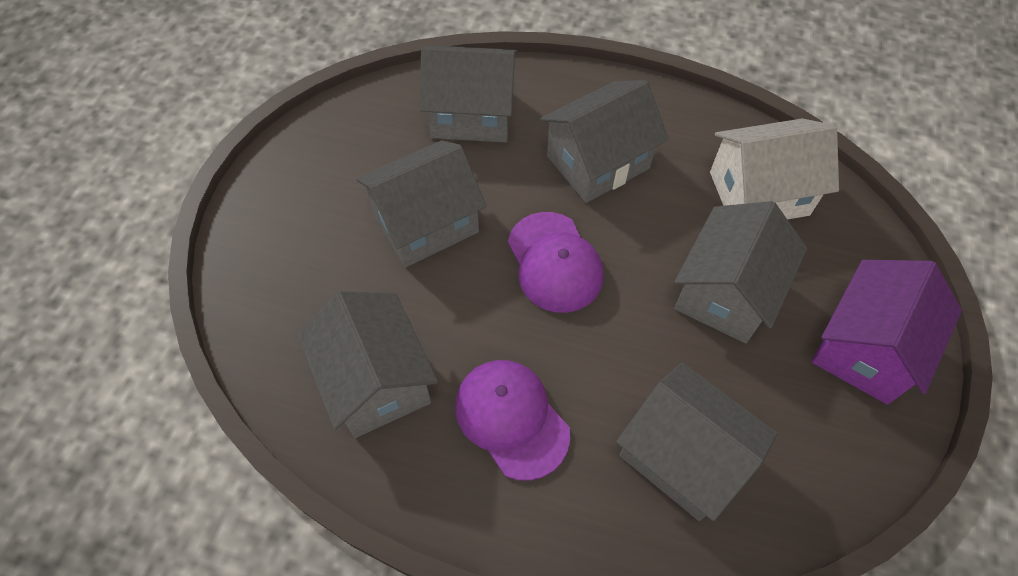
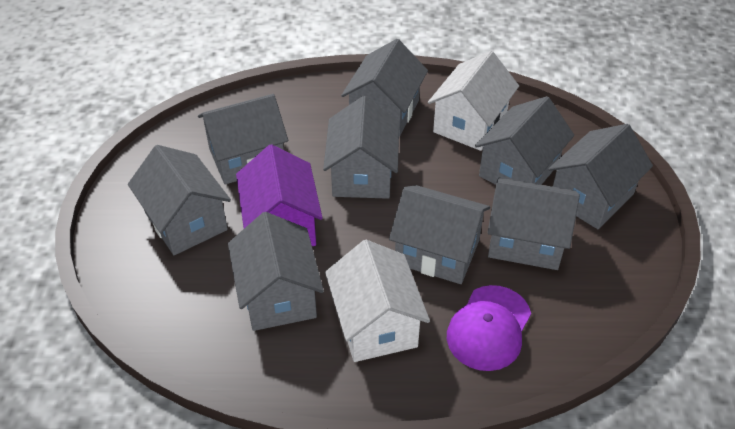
grey house: 6 -> 9
purple cap: 2 -> 1
white house: 1 -> 2

